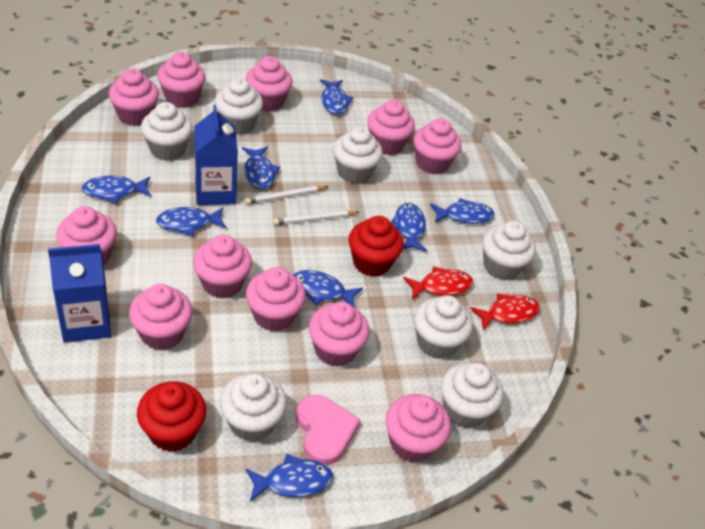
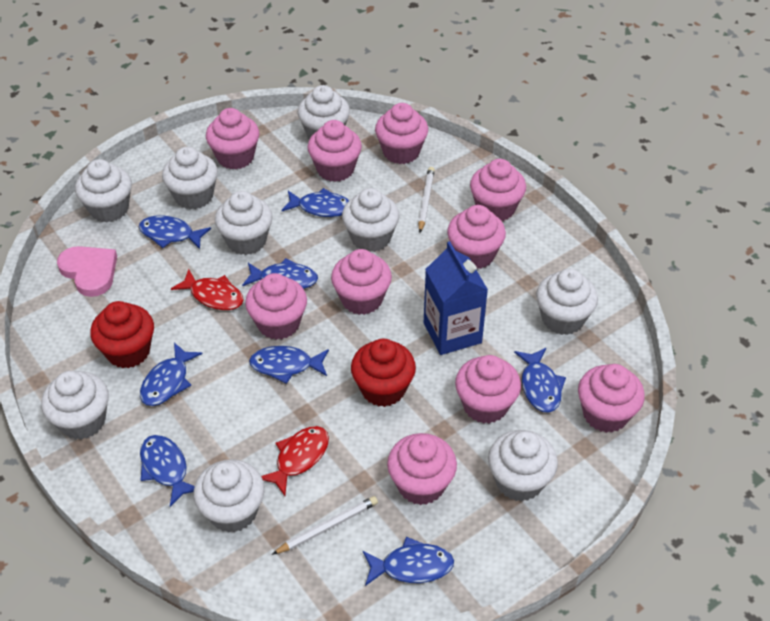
blue carton: 2 -> 1
pink cupcake: 11 -> 10
white cupcake: 7 -> 9

